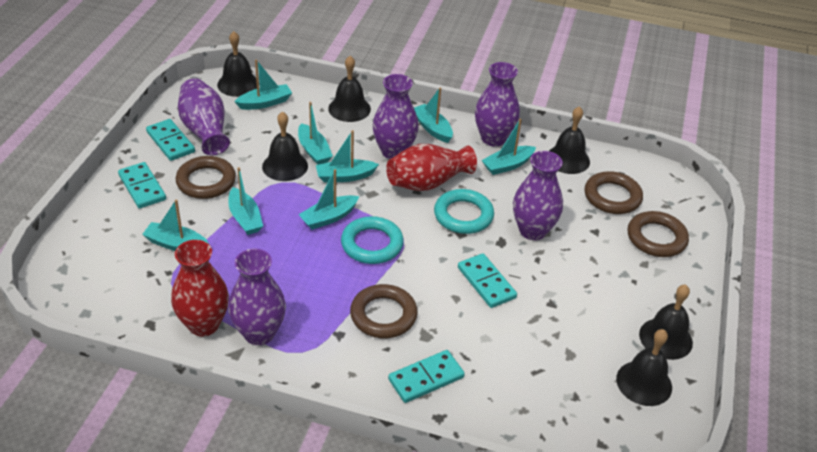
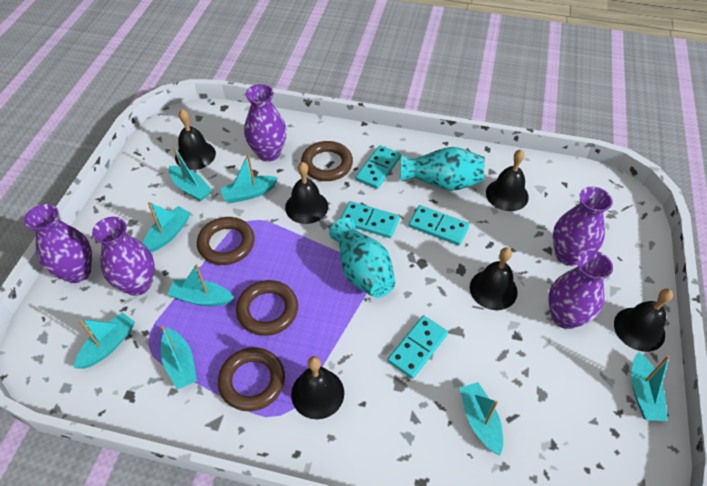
red vase: 2 -> 0
turquoise ring: 2 -> 0
turquoise vase: 0 -> 2

